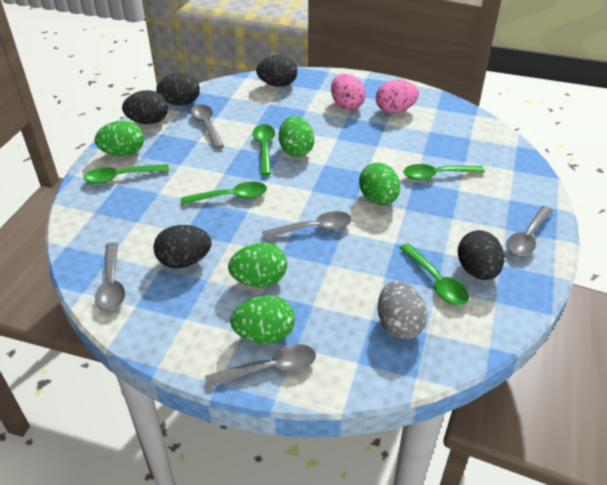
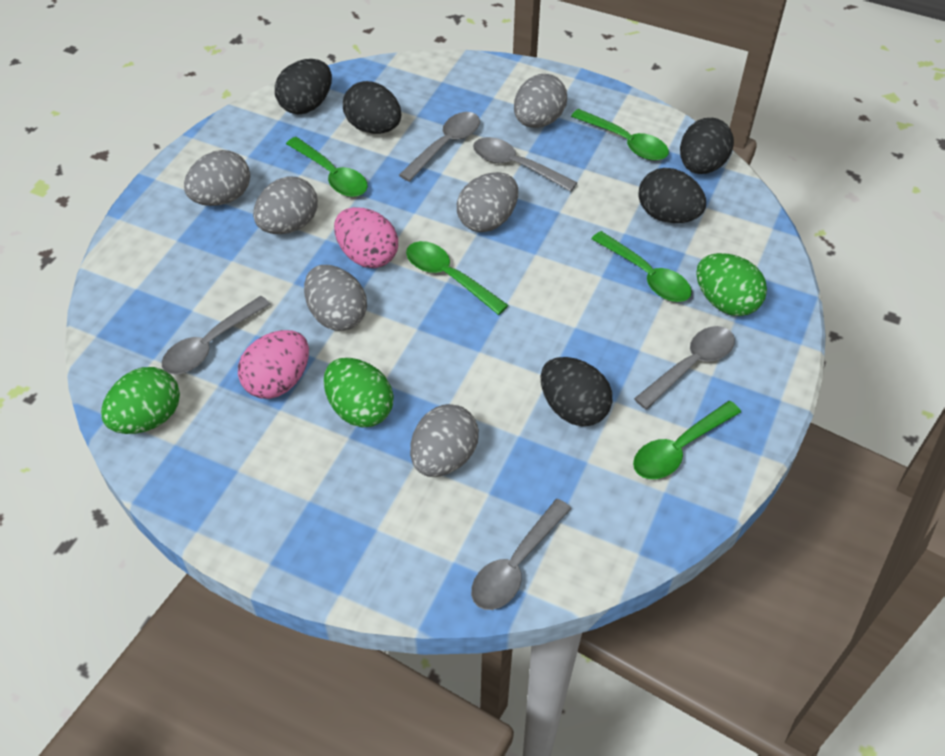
green egg: 5 -> 3
grey egg: 1 -> 6

